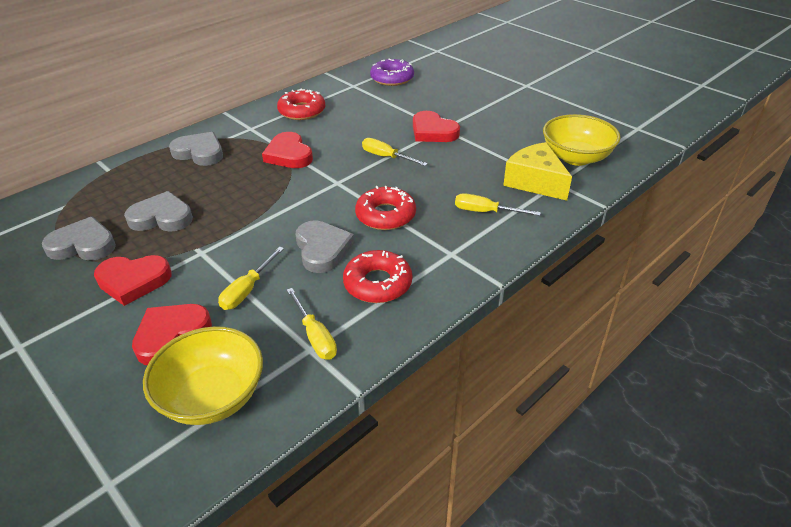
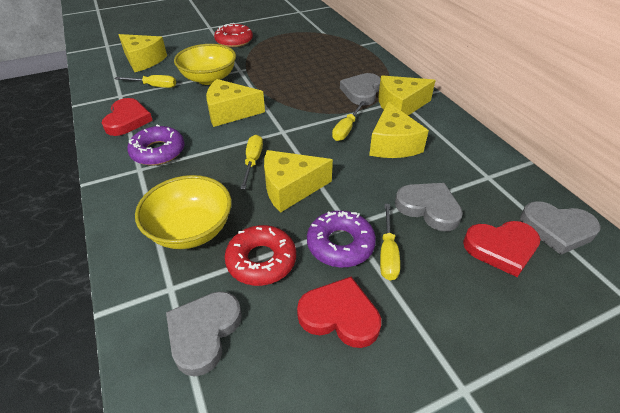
purple donut: 1 -> 2
red donut: 3 -> 2
red heart: 4 -> 3
yellow cheese: 1 -> 5

